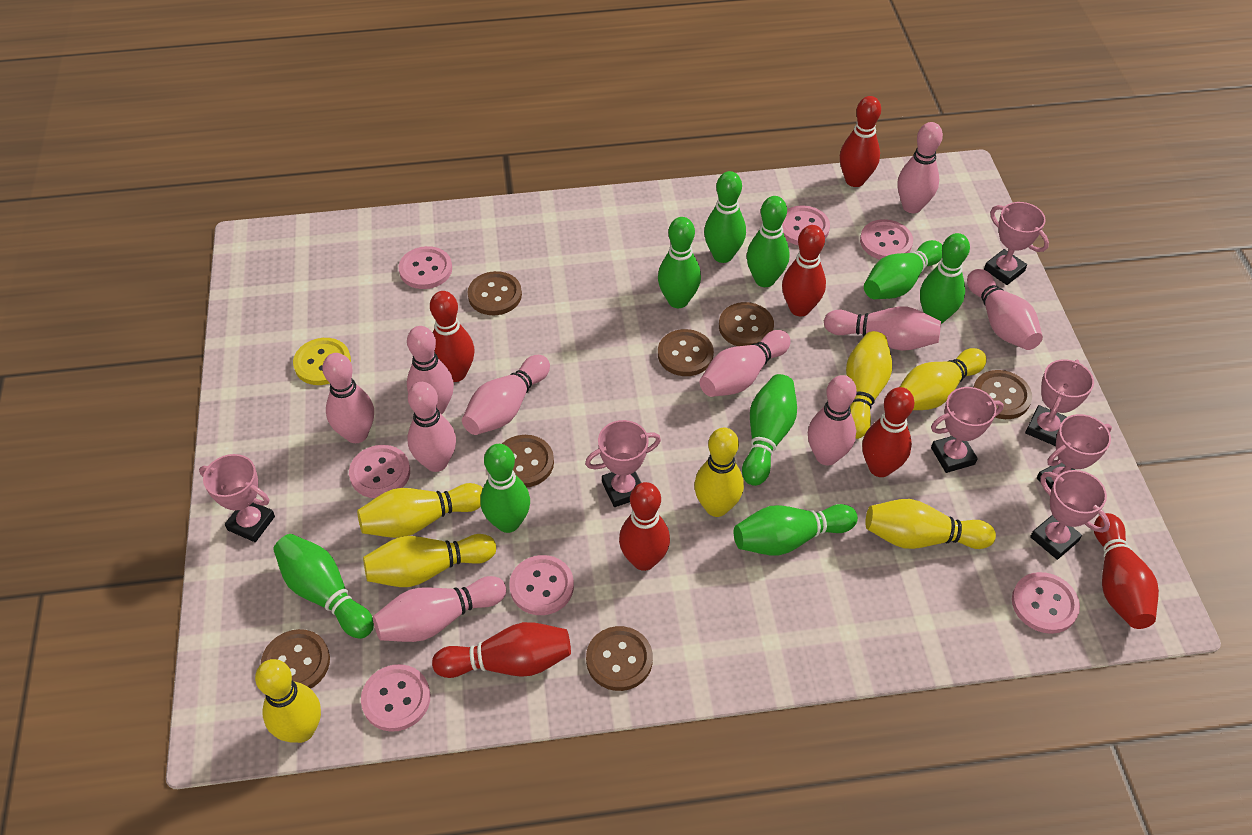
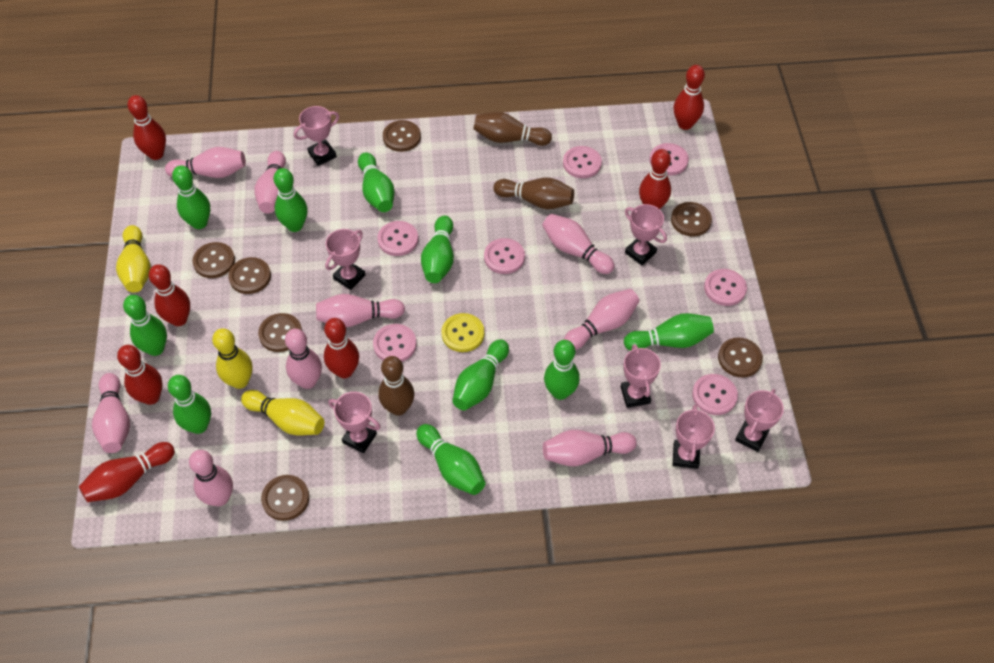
brown bowling pin: 0 -> 3
green bowling pin: 9 -> 10
pink bowling pin: 10 -> 9
yellow bowling pin: 7 -> 3

